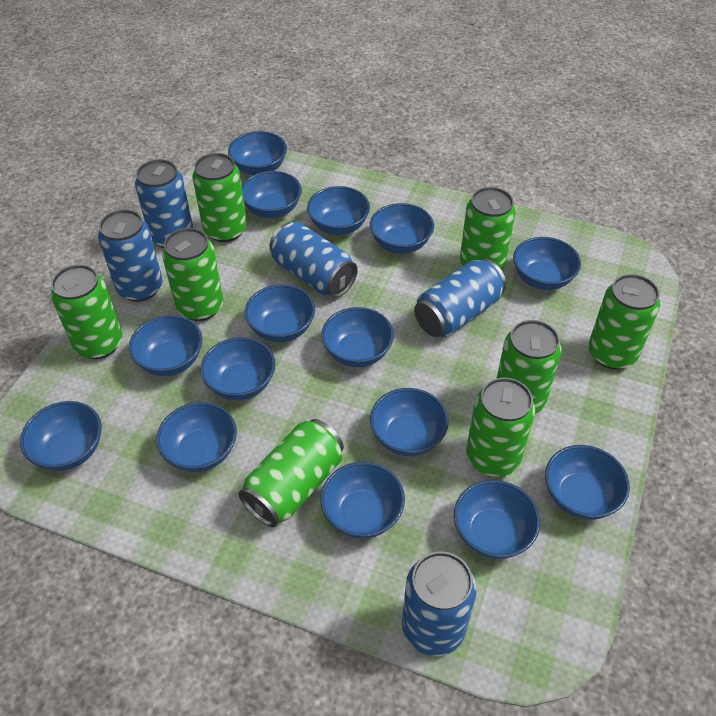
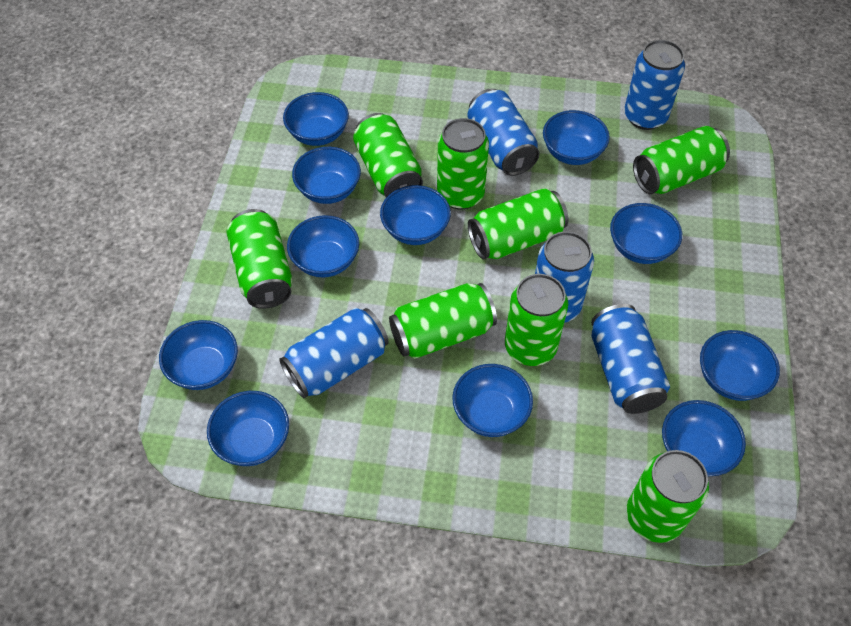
blue bowl: 15 -> 11

